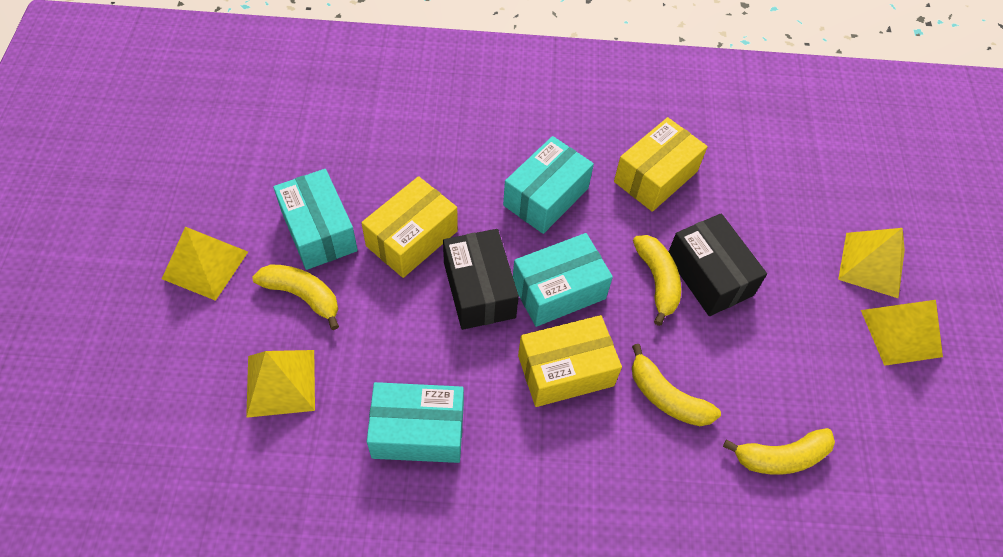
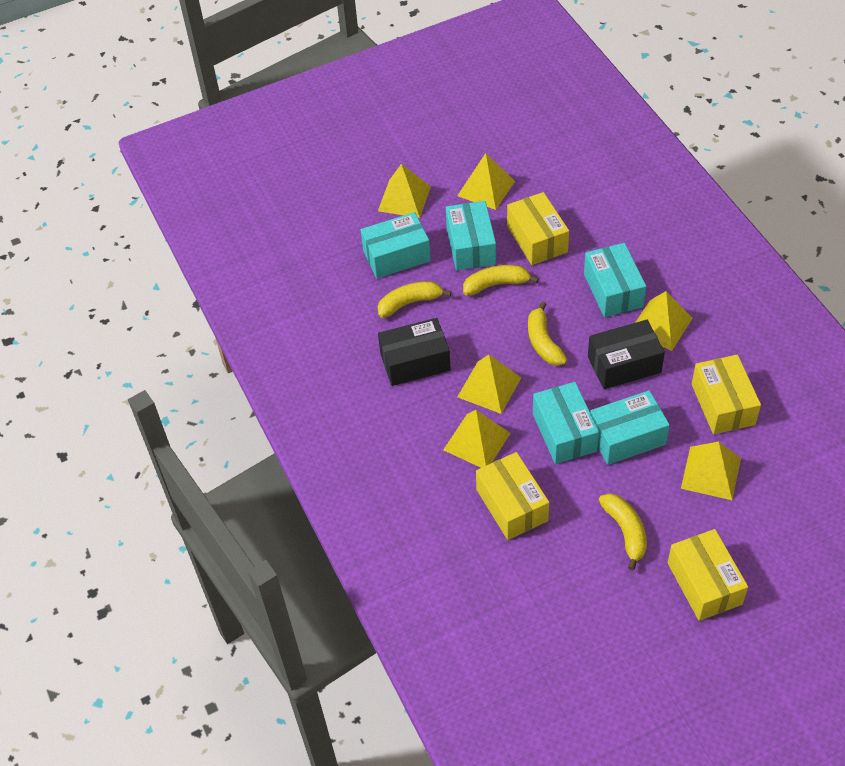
turquoise box: 4 -> 5
yellow box: 3 -> 4
yellow pyramid: 4 -> 6

